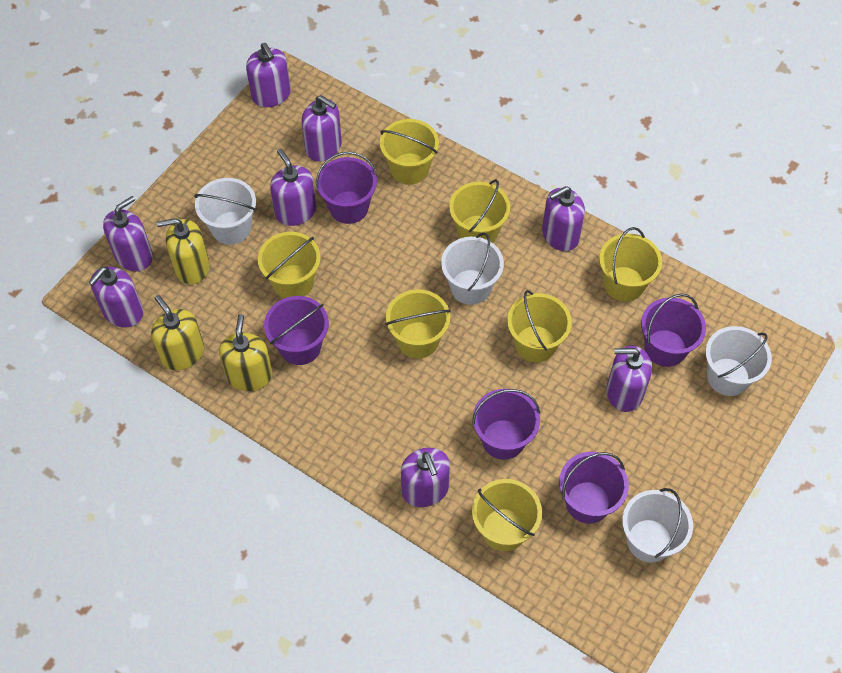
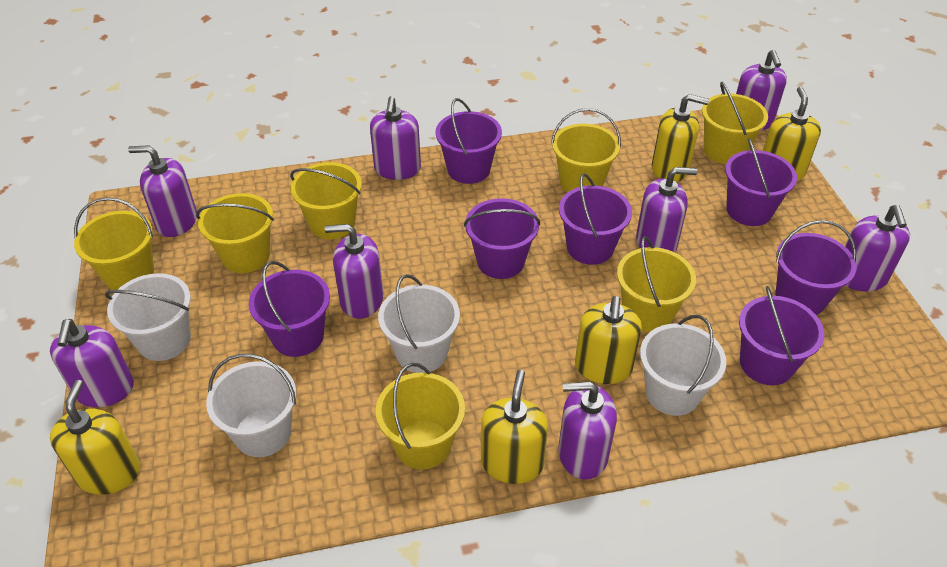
purple bucket: 5 -> 7
yellow soap dispenser: 3 -> 5

